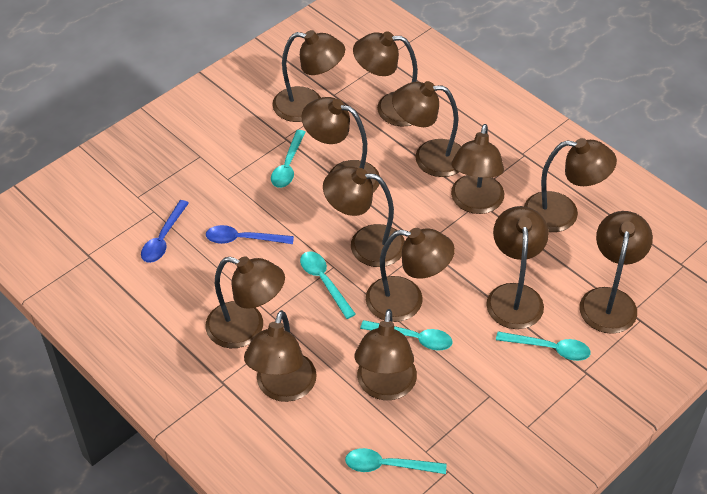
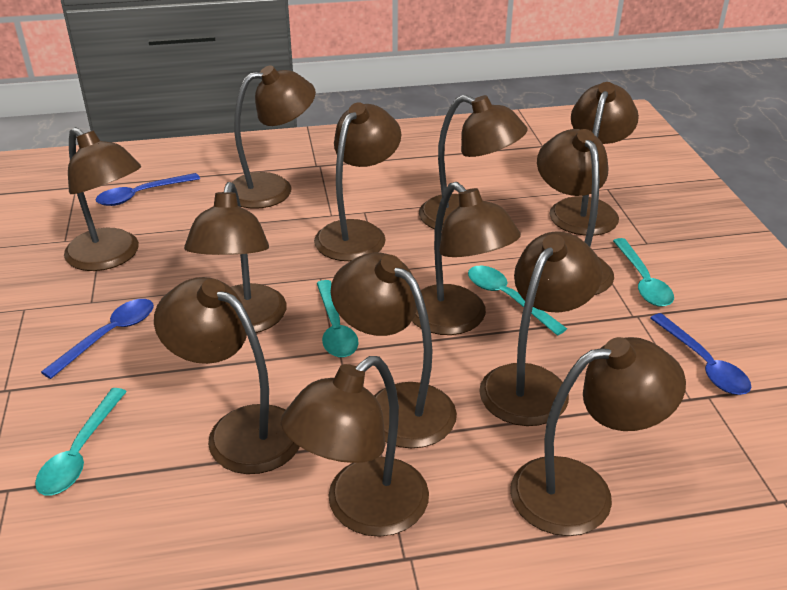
blue spoon: 2 -> 3
turquoise spoon: 5 -> 4

